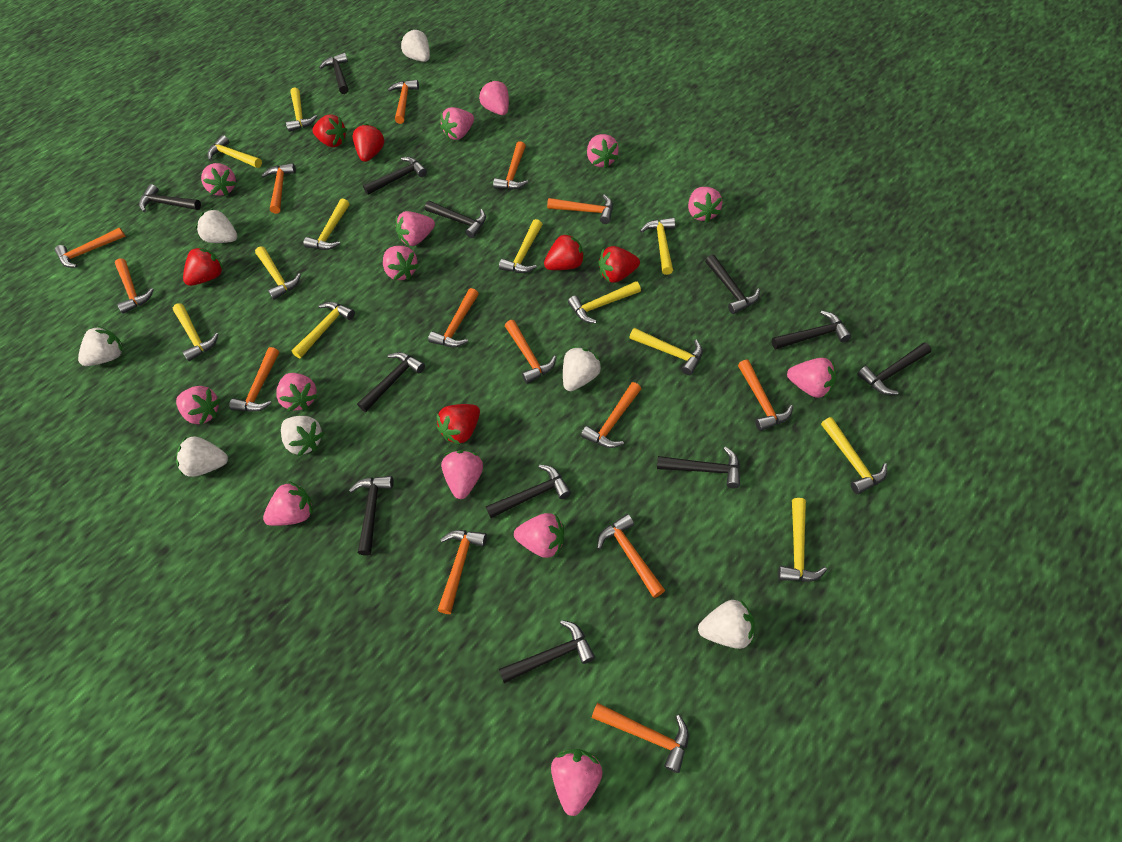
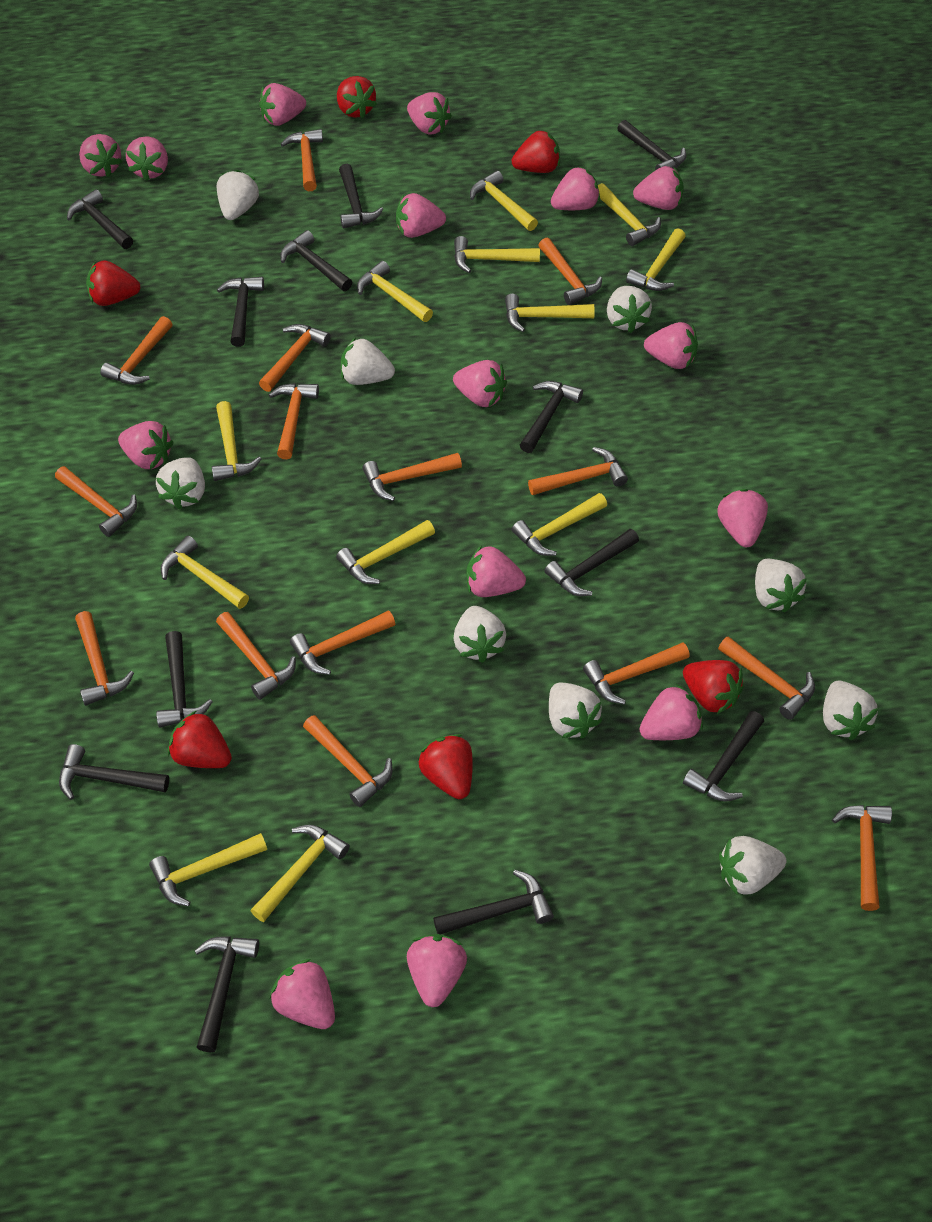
orange hammer: 14 -> 15
pink strawberry: 14 -> 15
white strawberry: 7 -> 9

